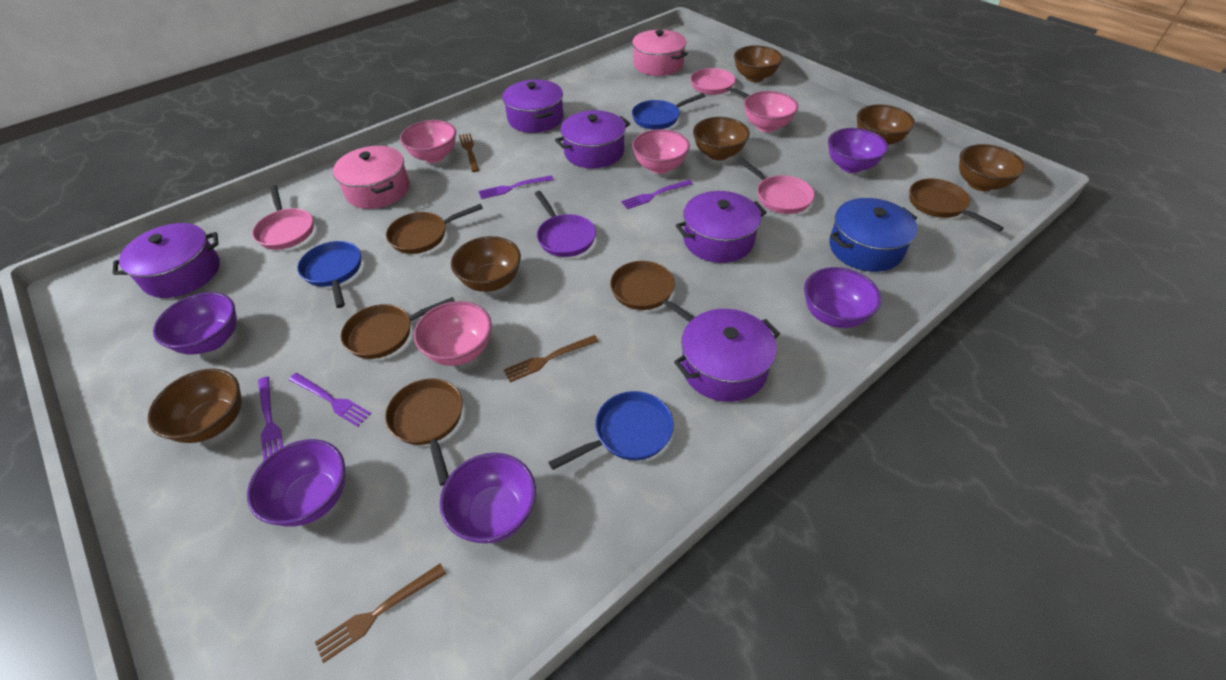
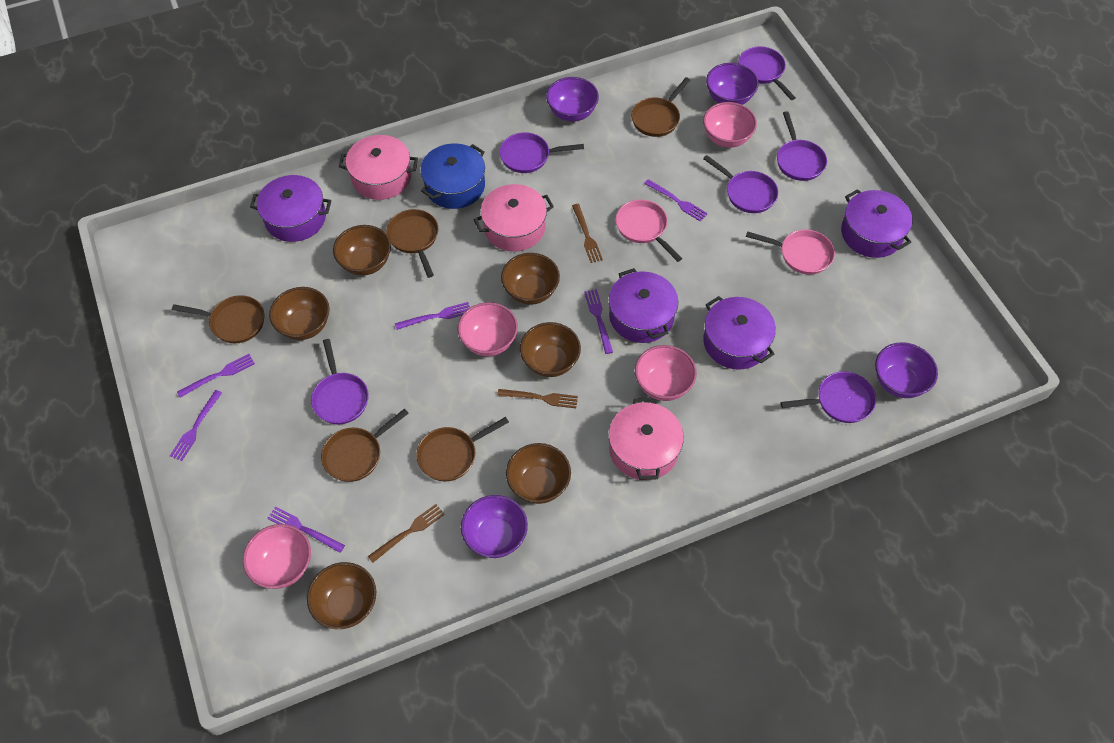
blue pan: 3 -> 0
pink pan: 3 -> 2
pink pot: 2 -> 3
purple bowl: 5 -> 4
purple fork: 4 -> 6
purple pan: 1 -> 6
purple pot: 5 -> 4

